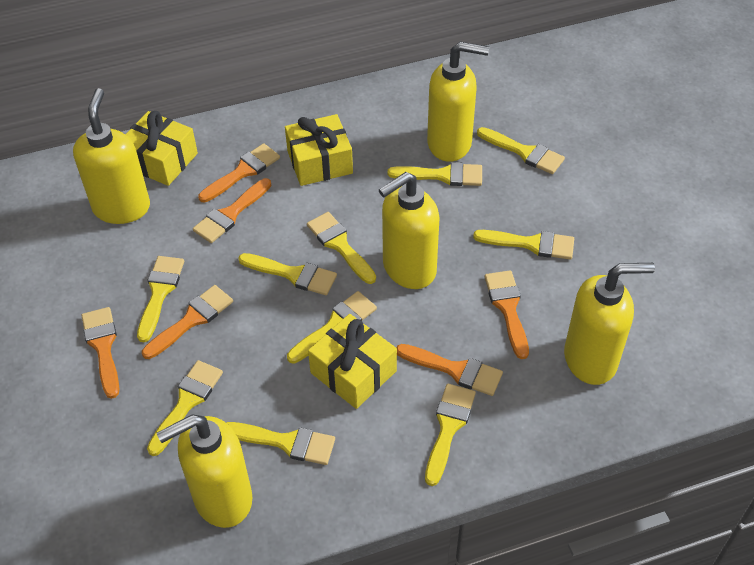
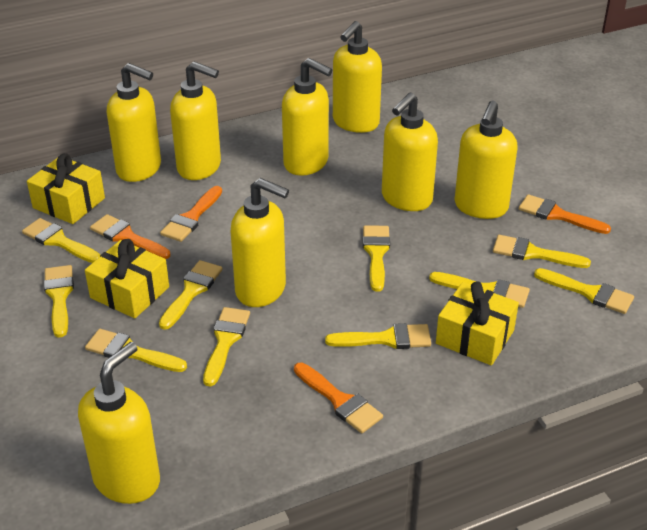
orange brush: 6 -> 4
yellow soap dispenser: 5 -> 8

